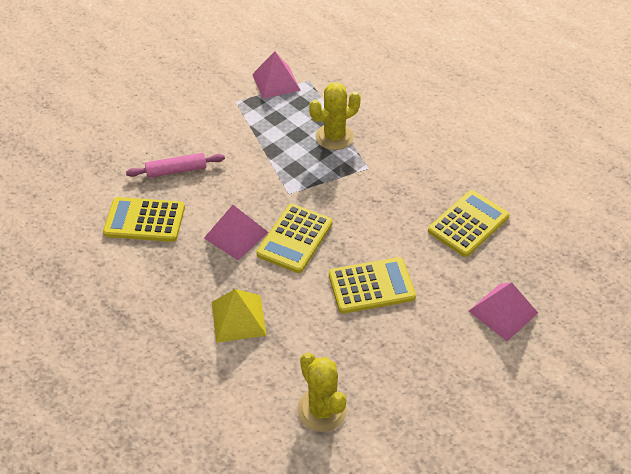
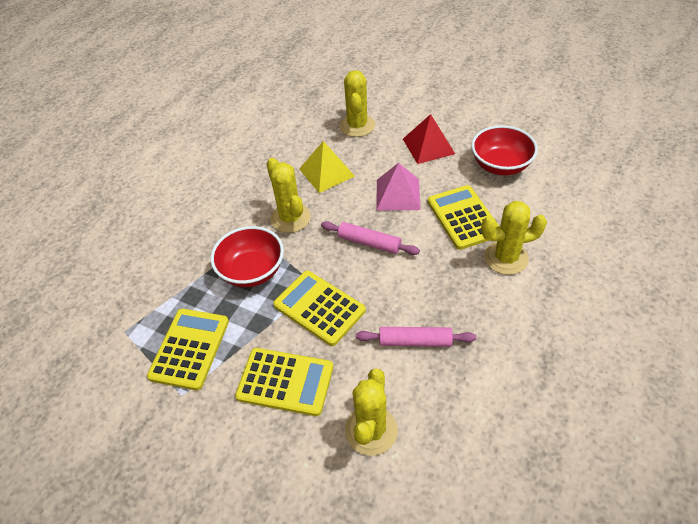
pink pyramid: 3 -> 1
pink rolling pin: 1 -> 2
red bowl: 0 -> 2
red pyramid: 0 -> 1
yellow cactus: 2 -> 4

